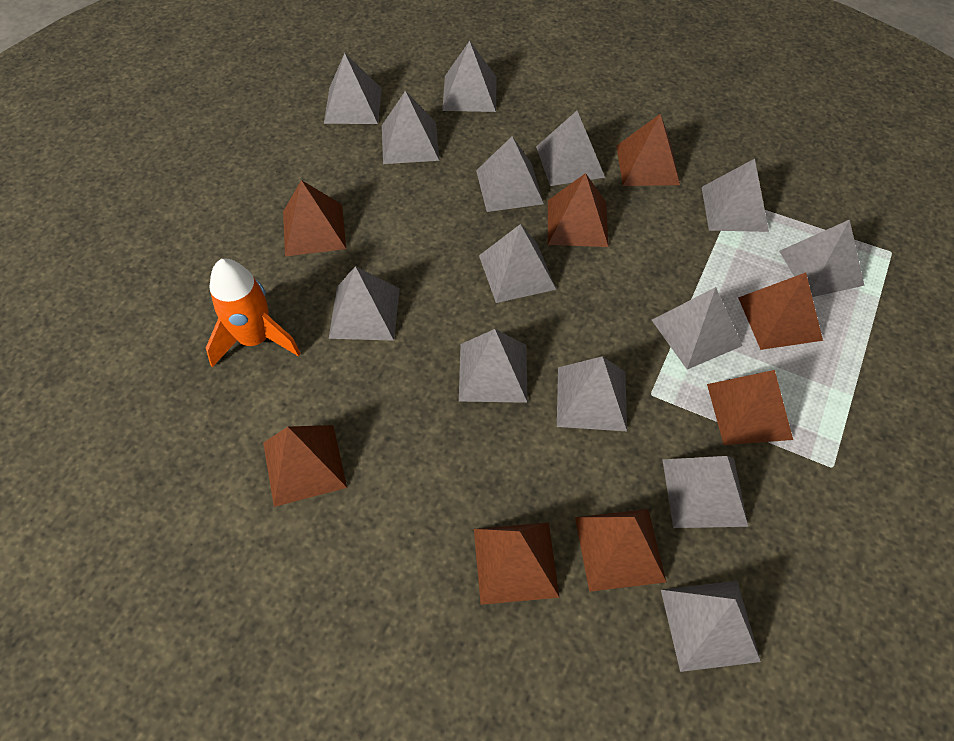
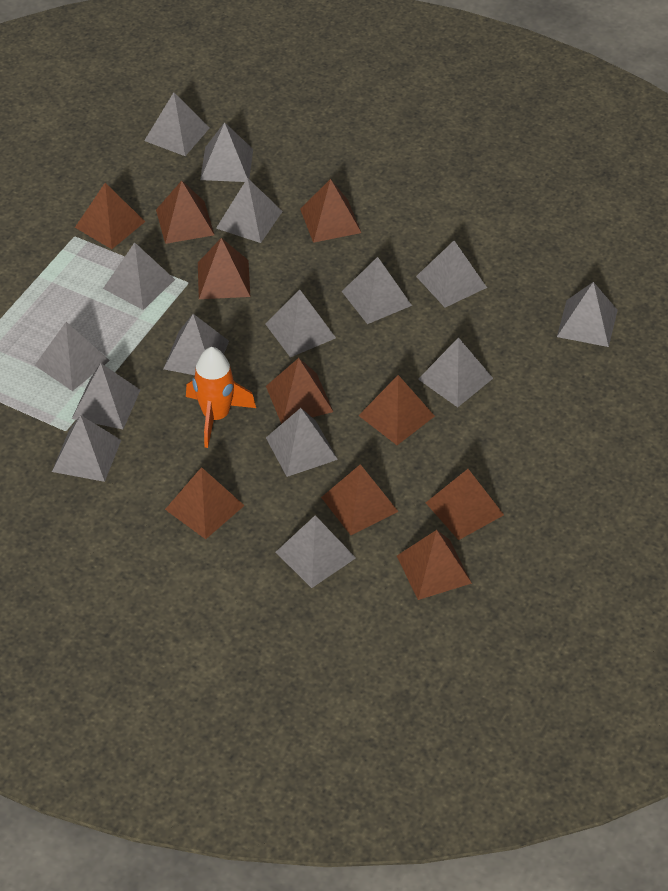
brown pyramid: 8 -> 10
grey pyramid: 14 -> 15

